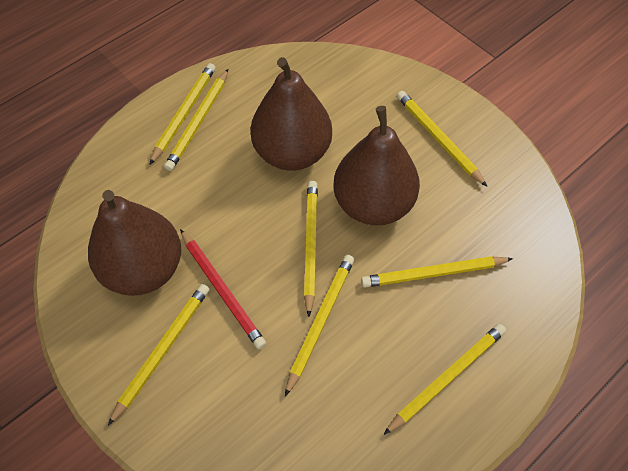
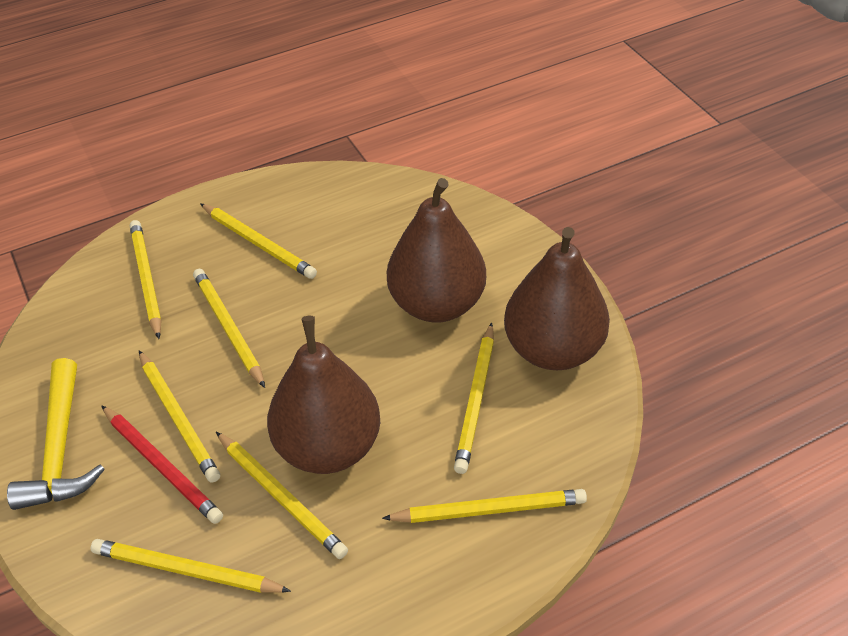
yellow hammer: 0 -> 1

